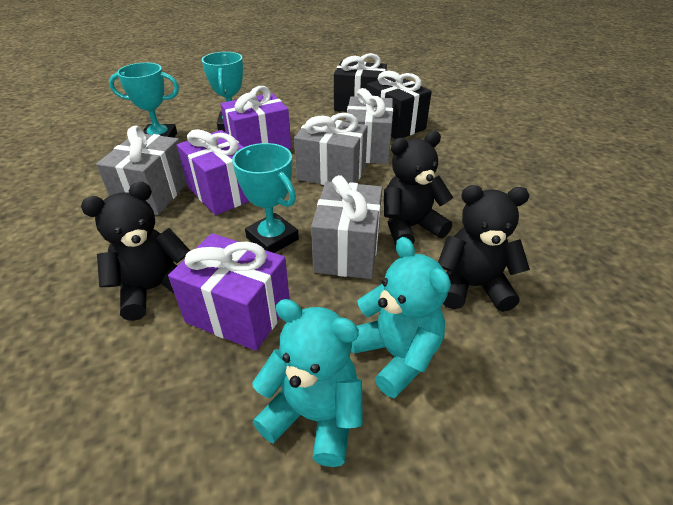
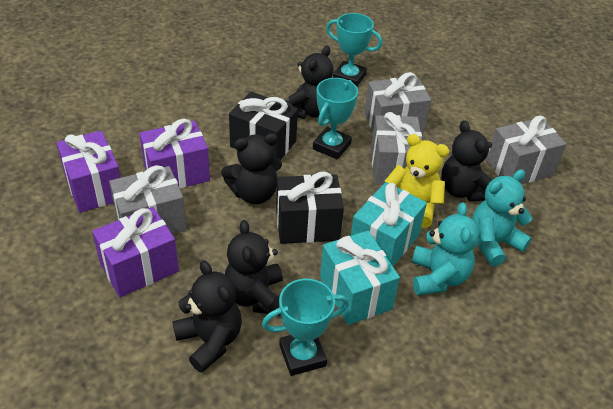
black teddy bear: 3 -> 5
turquoise gift: 0 -> 2
yellow teddy bear: 0 -> 1

